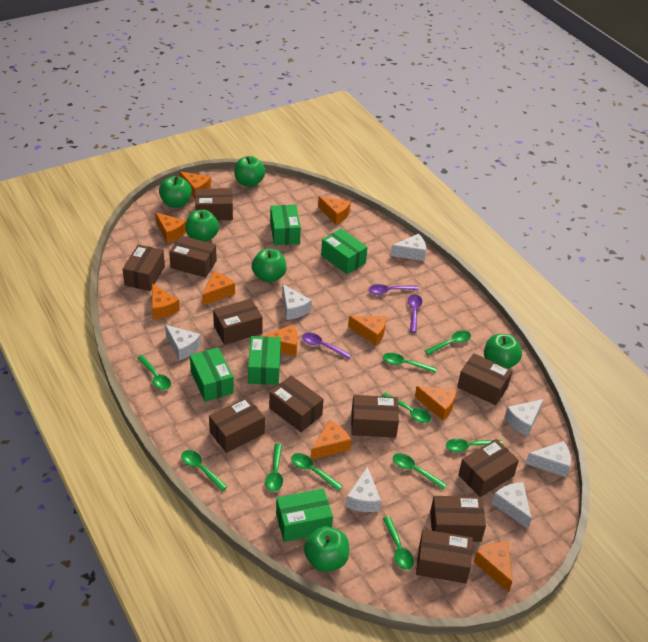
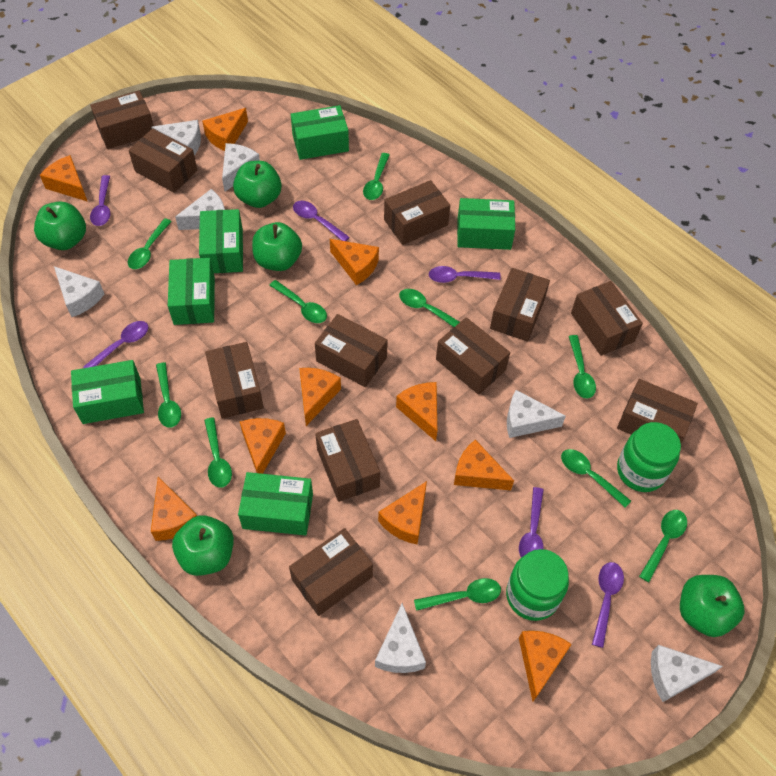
green apple: 6 -> 5
green box: 5 -> 6
green jar: 0 -> 2
purple spoon: 3 -> 6

